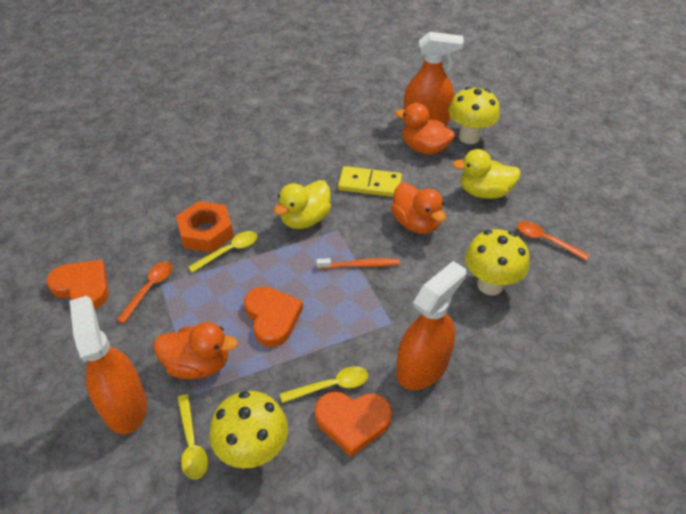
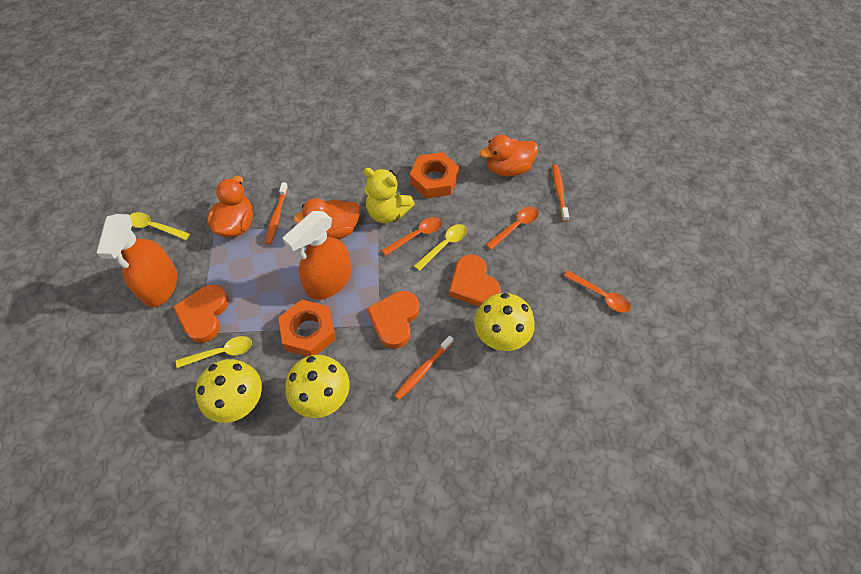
orange nut: 1 -> 2
orange spoon: 2 -> 3
orange spray bottle: 3 -> 2
orange toothbrush: 1 -> 3
yellow domino: 1 -> 0
yellow duck: 2 -> 0
yellow teddy bear: 0 -> 1

